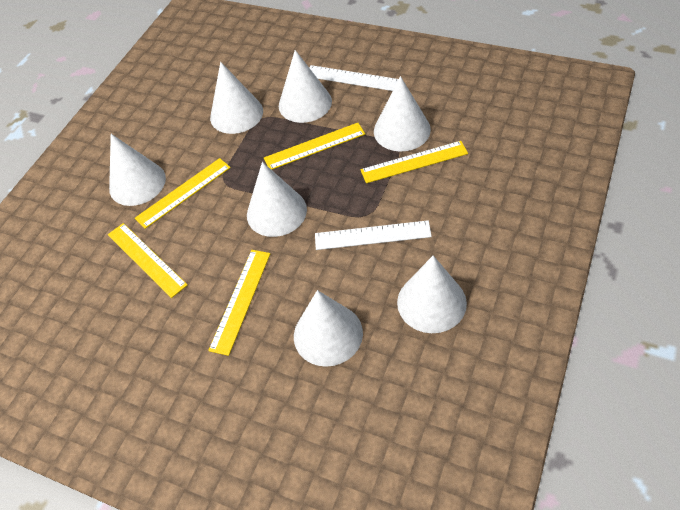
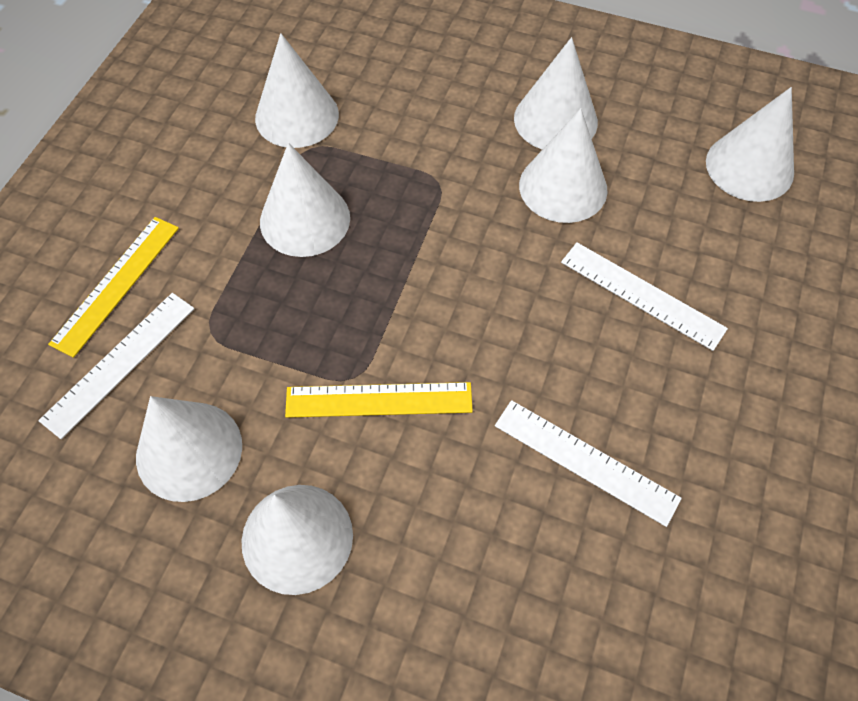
white ruler: 2 -> 3
yellow ruler: 5 -> 2

